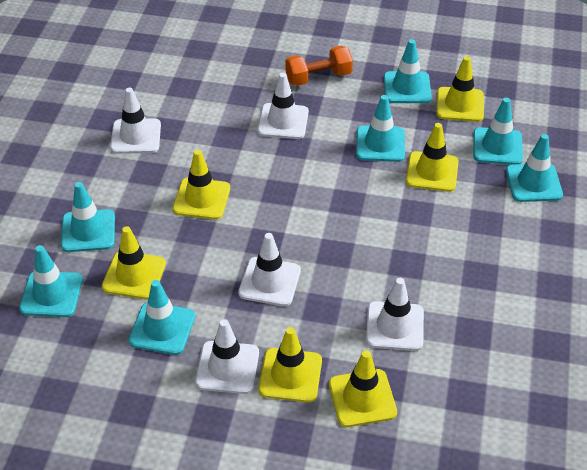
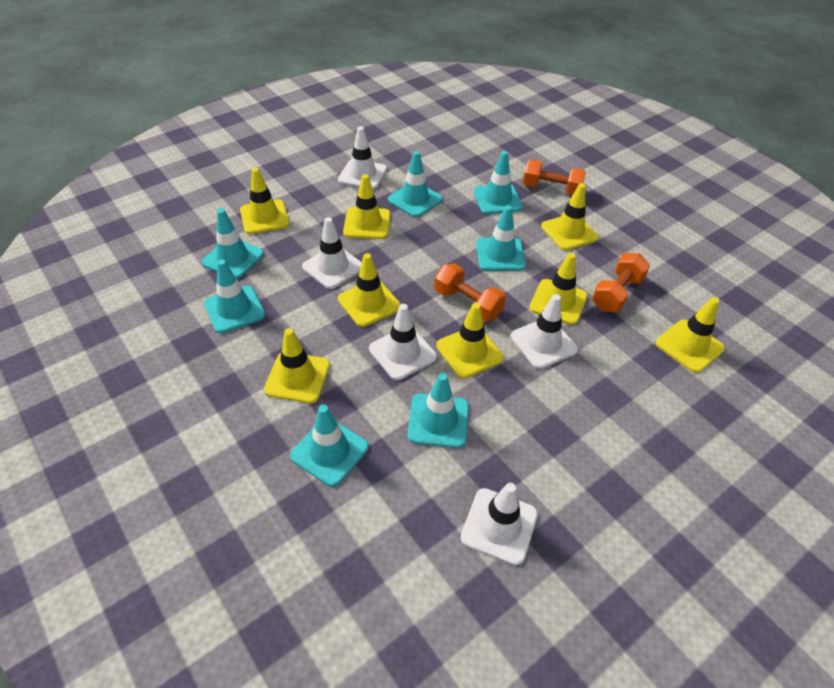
orange dumbbell: 1 -> 3
yellow traffic cone: 6 -> 8

